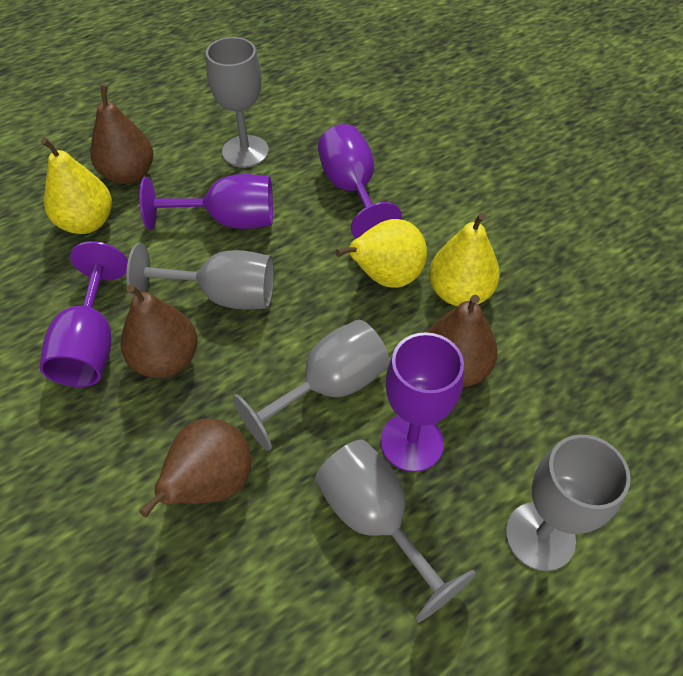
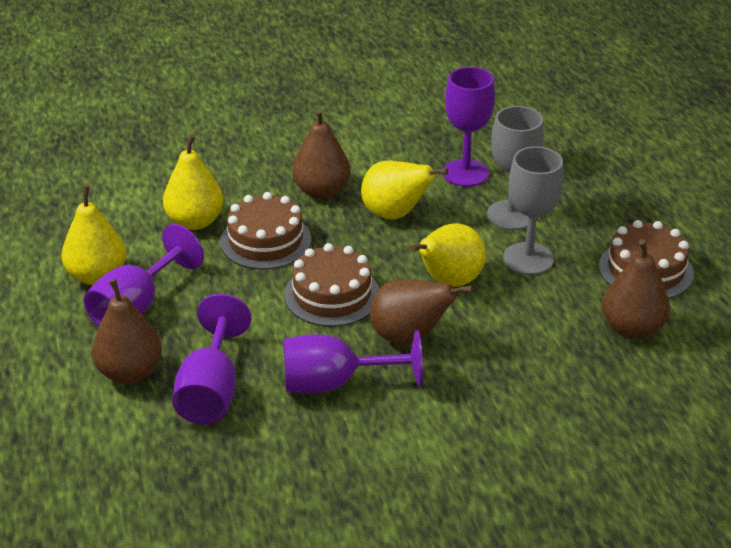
brown cake: 0 -> 3
grey goblet: 5 -> 2
yellow pear: 3 -> 4

